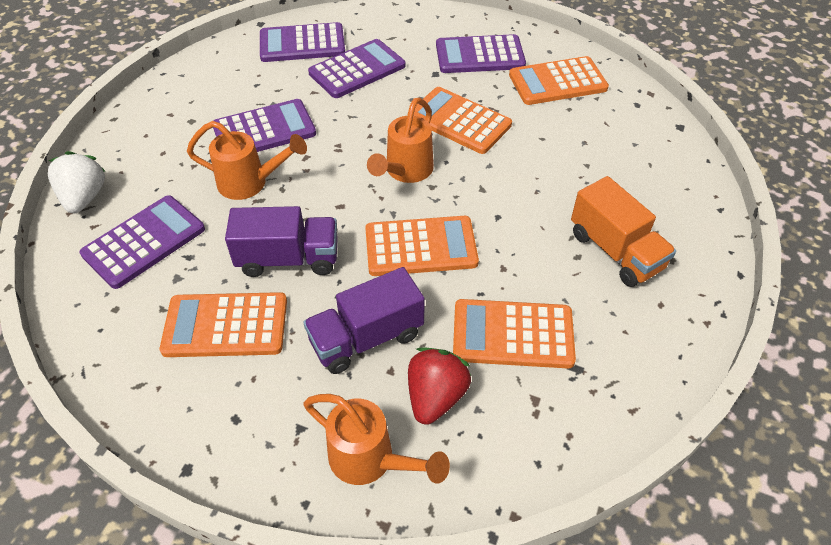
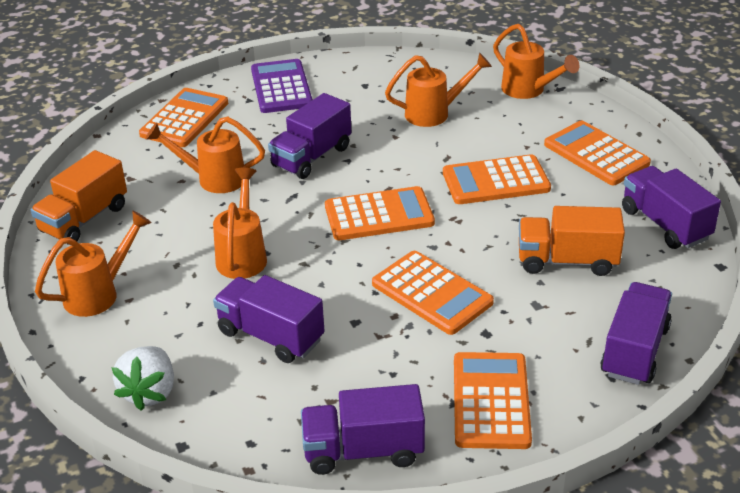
orange calculator: 5 -> 6
orange truck: 1 -> 2
orange watering can: 3 -> 5
purple calculator: 5 -> 1
purple truck: 2 -> 5
red strawberry: 1 -> 0

